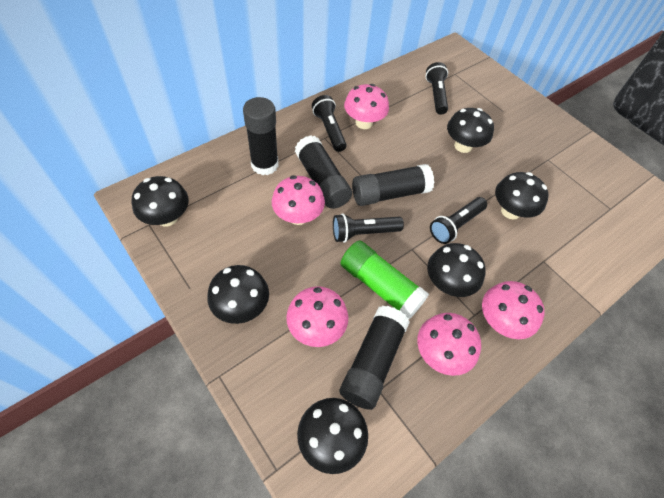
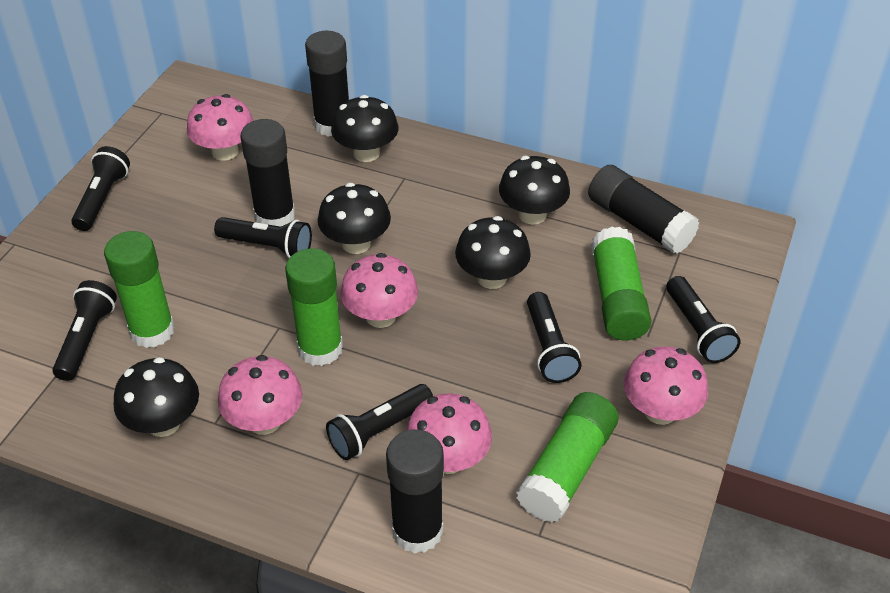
black flashlight: 4 -> 6
black mushroom: 6 -> 5
green glue stick: 1 -> 4

